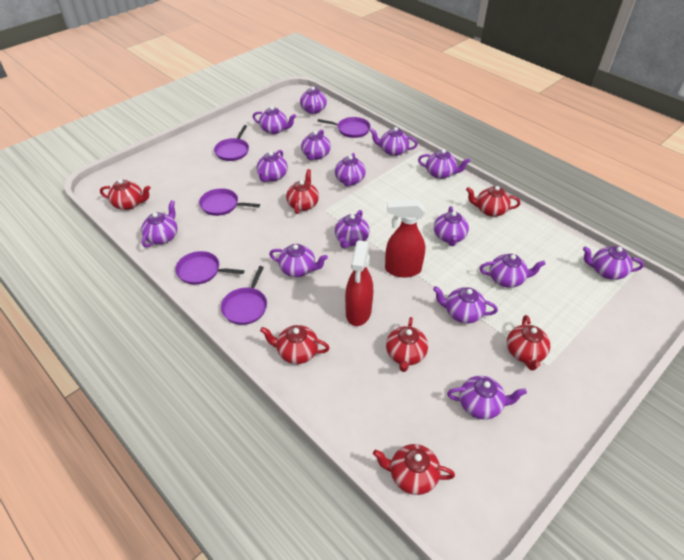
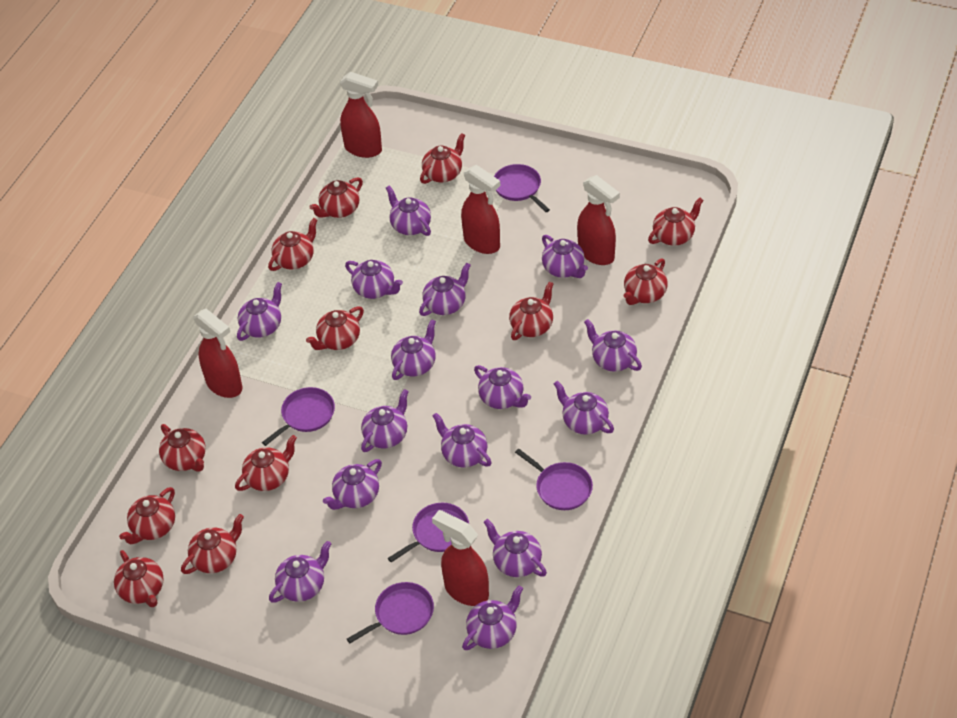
red spray bottle: 2 -> 5
red teapot: 7 -> 12

